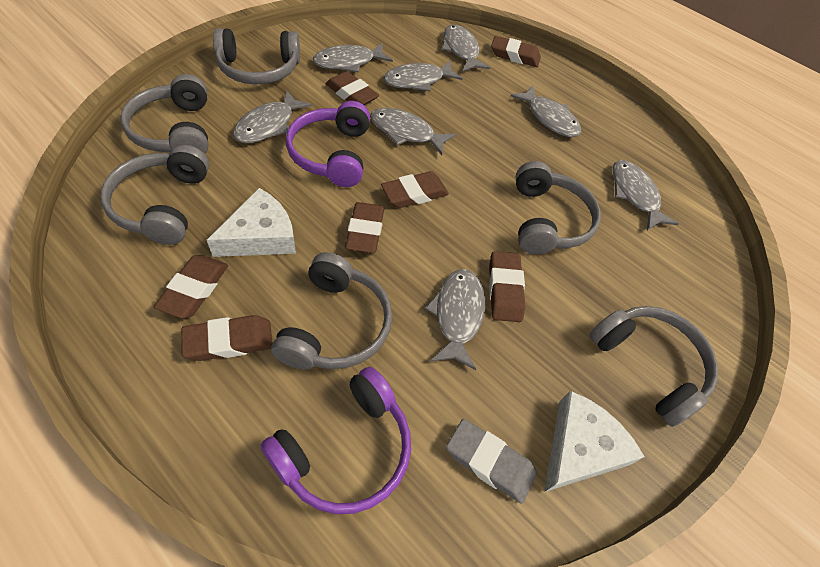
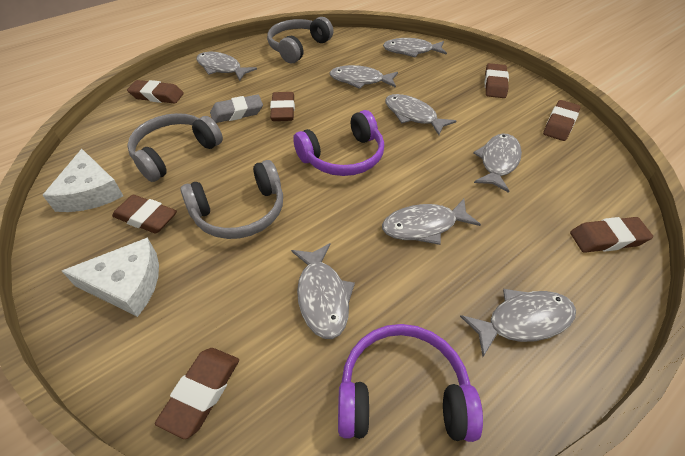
grey headphones: 6 -> 3

